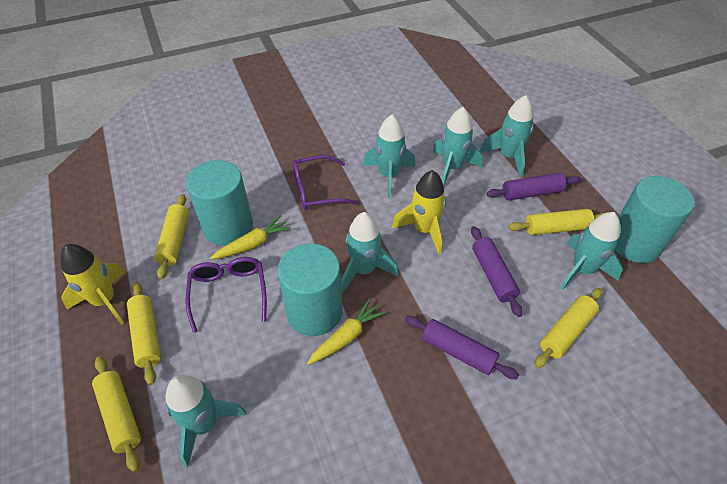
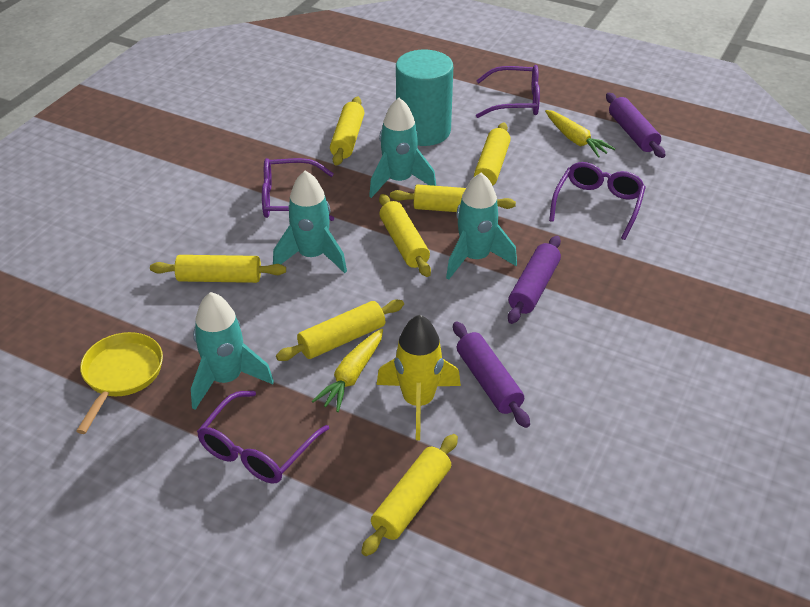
purple glasses: 2 -> 4
turquoise cylinder: 3 -> 1
turquoise rocket: 6 -> 4
yellow pan: 0 -> 1
yellow rocket: 2 -> 1
yellow rolling pin: 5 -> 7

